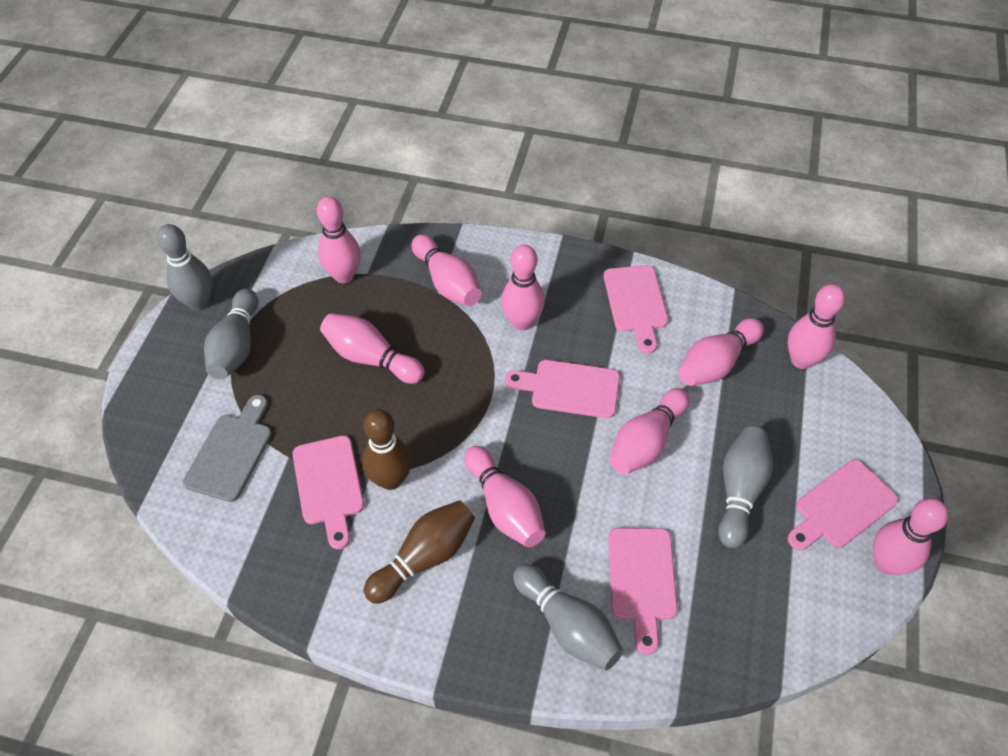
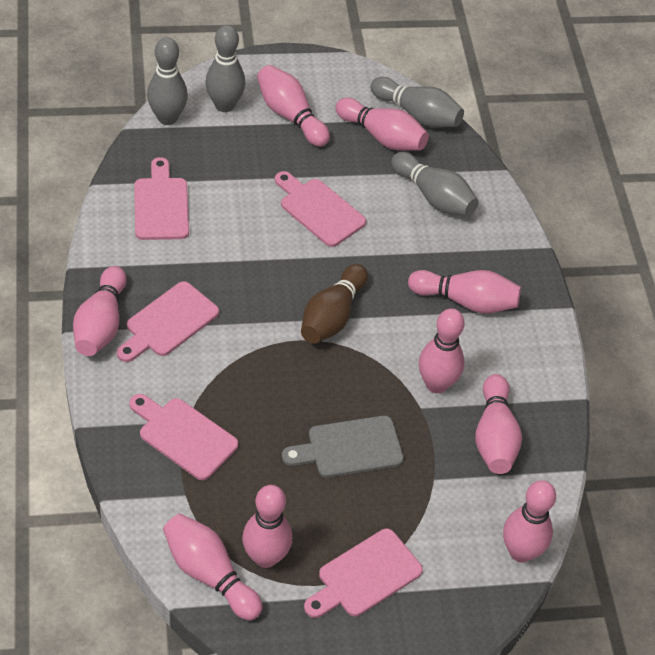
brown bowling pin: 2 -> 1

